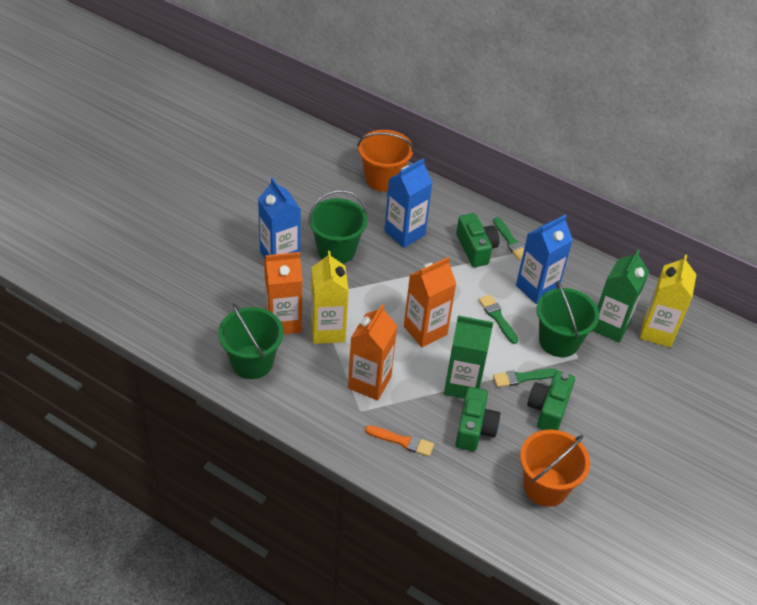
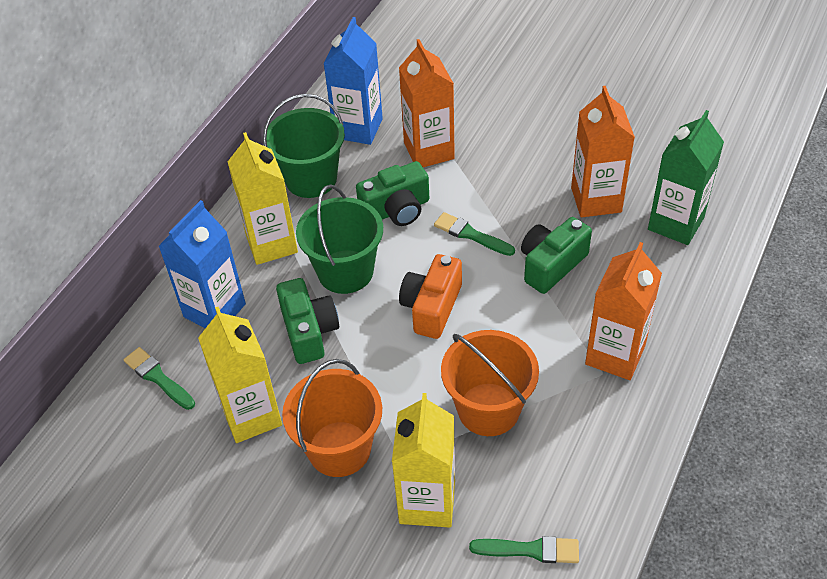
blue carton: 3 -> 2
green bucket: 3 -> 2
green carton: 2 -> 1
orange brush: 1 -> 0
orange camera: 0 -> 1
yellow carton: 2 -> 3

